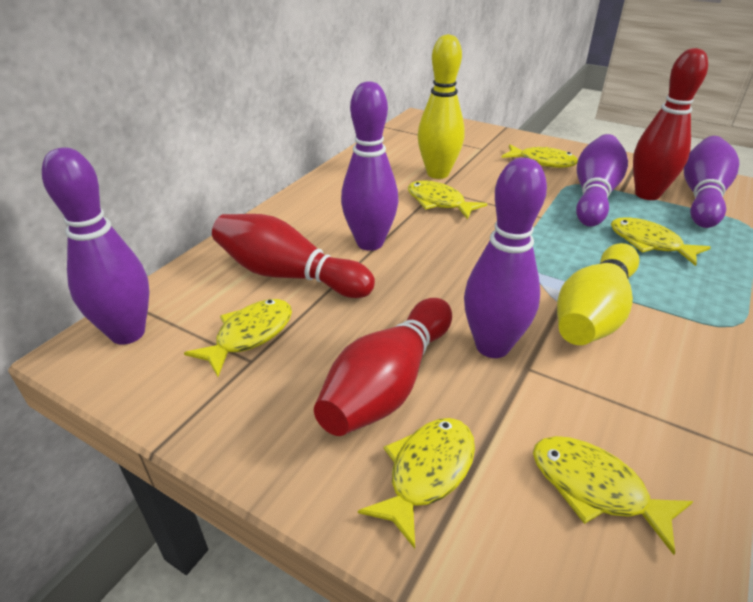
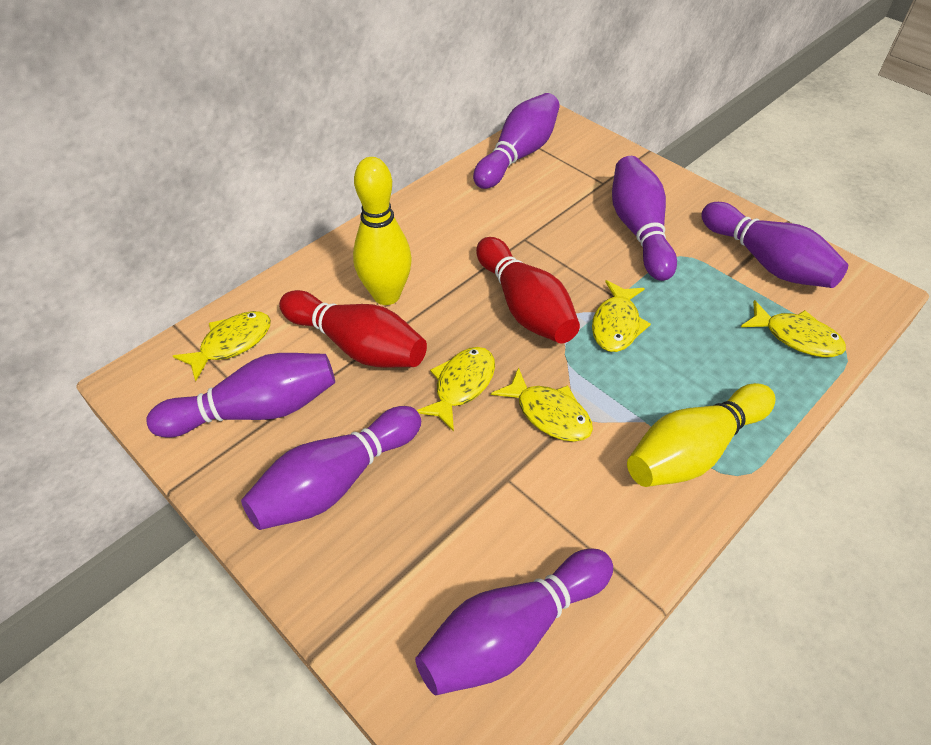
purple bowling pin: 5 -> 6
red bowling pin: 3 -> 2
yellow fish: 6 -> 5

